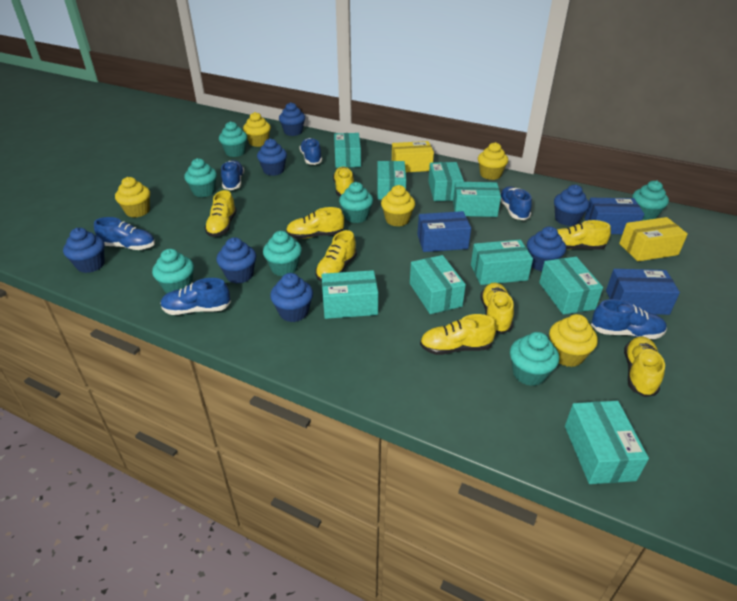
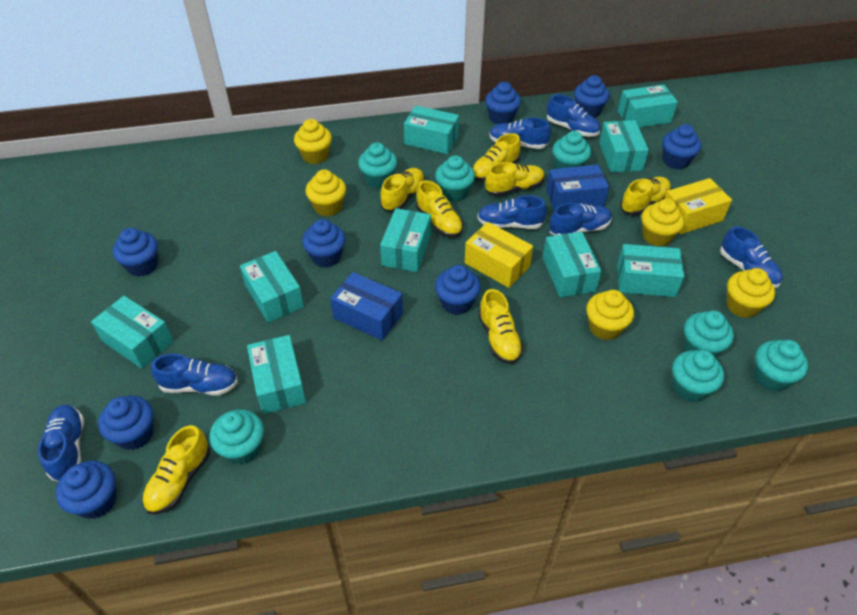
blue box: 3 -> 2
blue cupcake: 7 -> 8
blue shoe: 6 -> 7
yellow shoe: 8 -> 7

